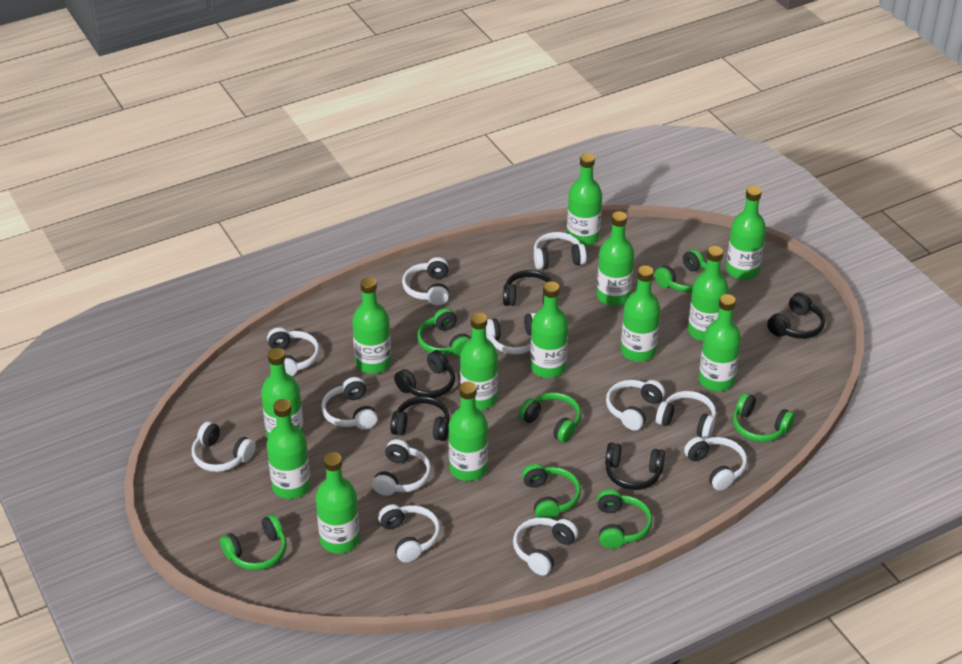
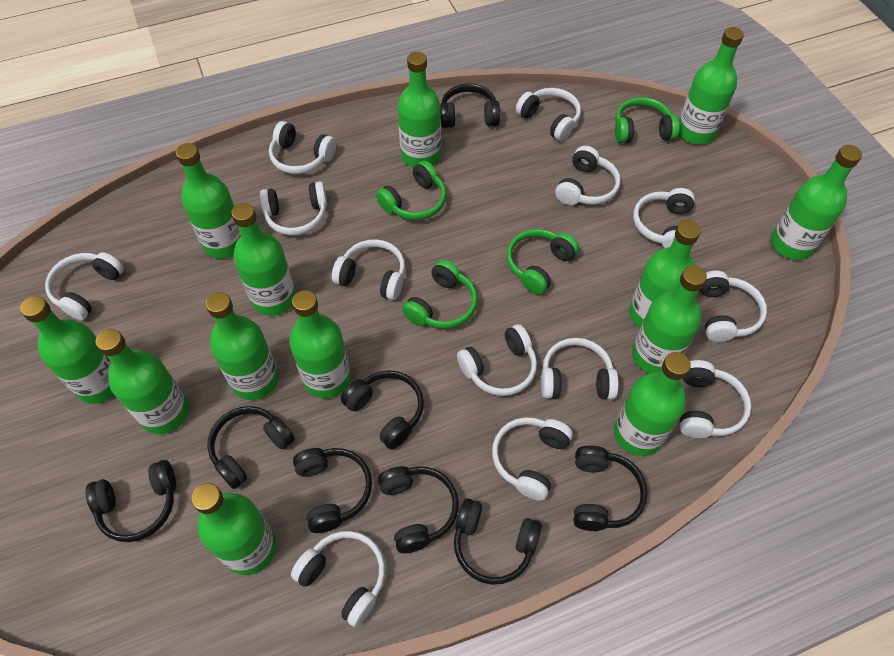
black headphones: 5 -> 8
green headphones: 7 -> 4
white headphones: 12 -> 13

